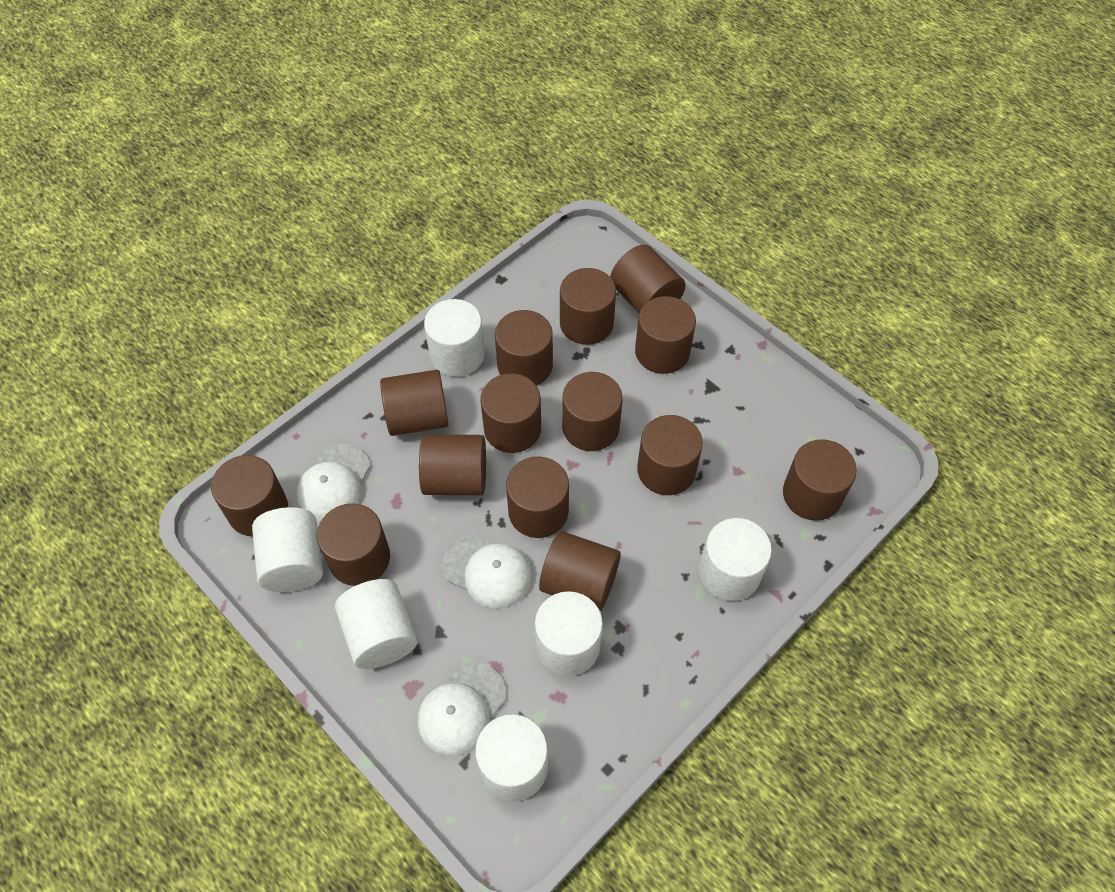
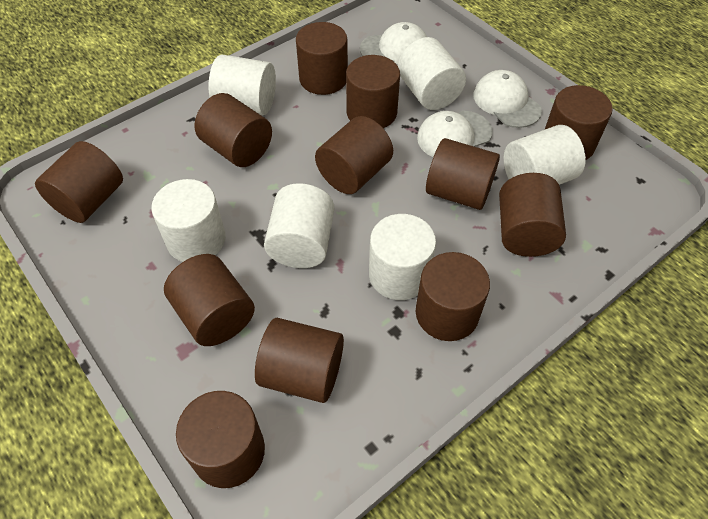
brown cylinder: 14 -> 12

